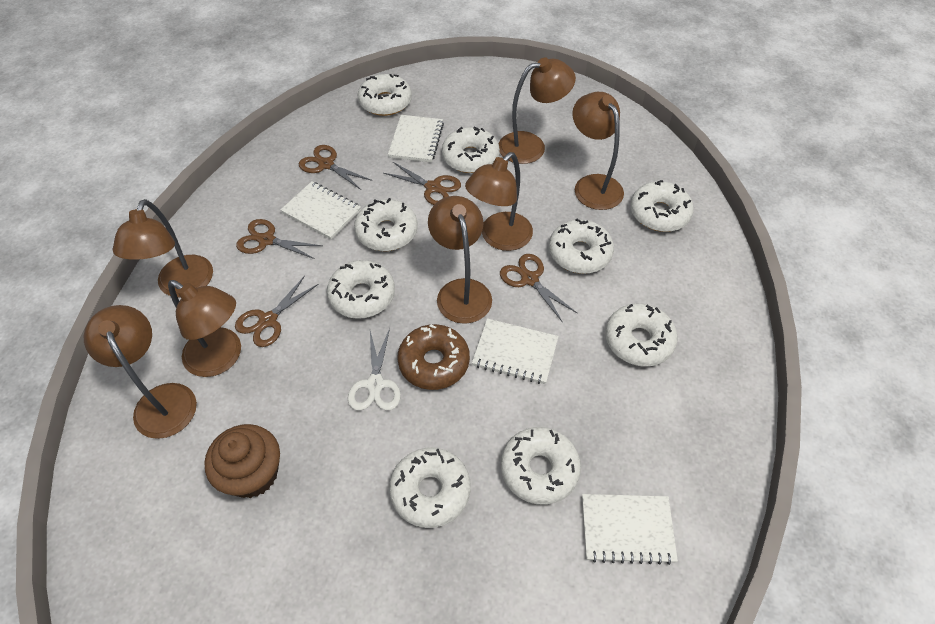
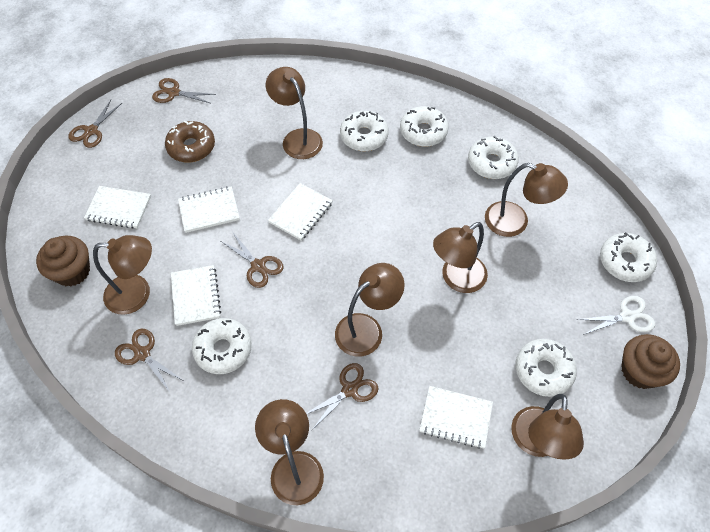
brown cupcake: 1 -> 2
white donut: 9 -> 6
white notebook: 4 -> 5

